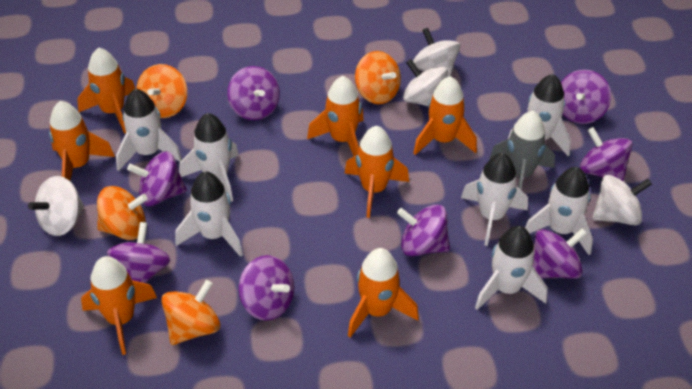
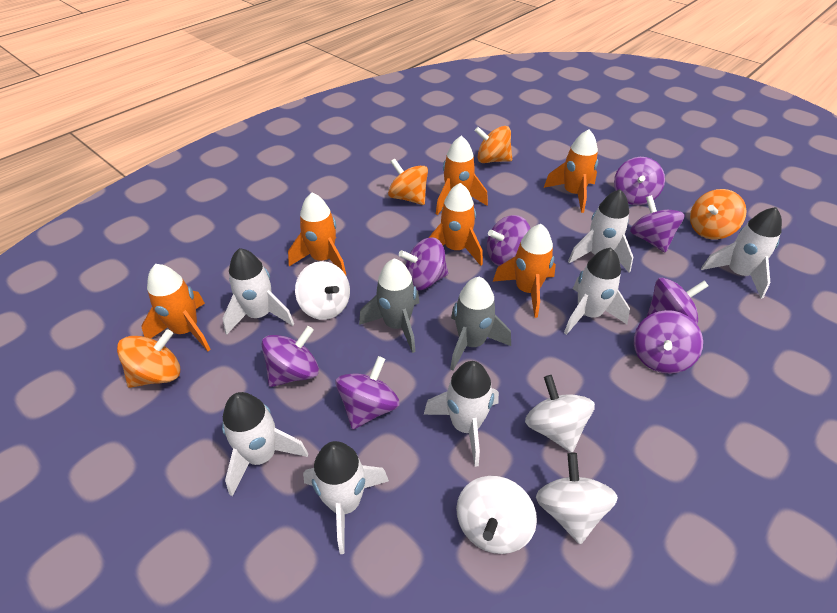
grey rocket: 1 -> 2
orange rocket: 7 -> 6

